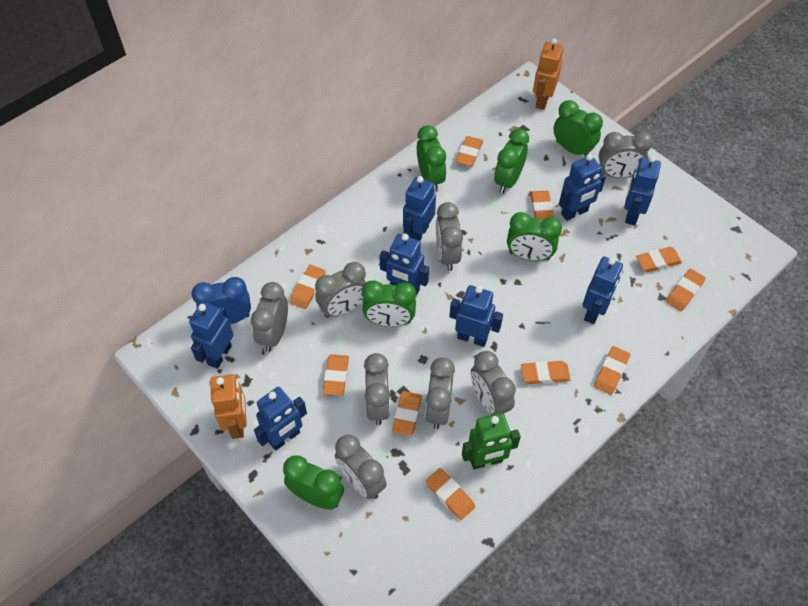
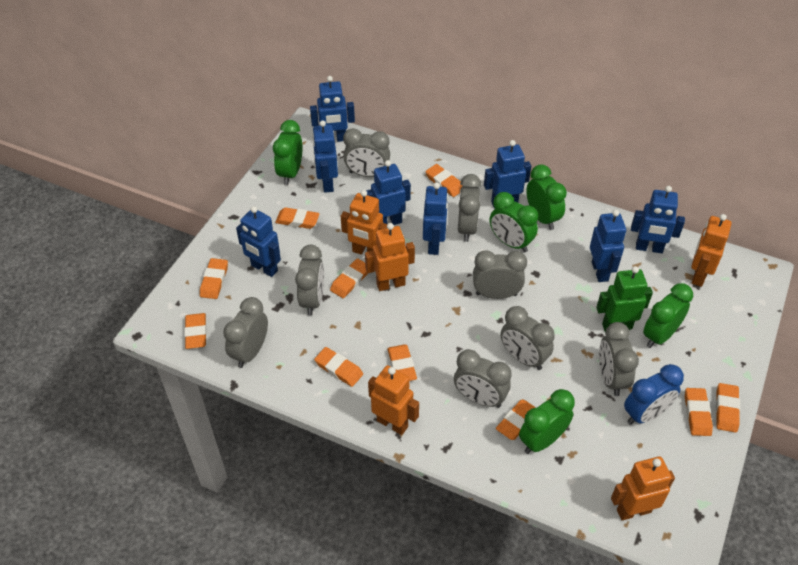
green clock: 6 -> 5
orange robot: 2 -> 5

